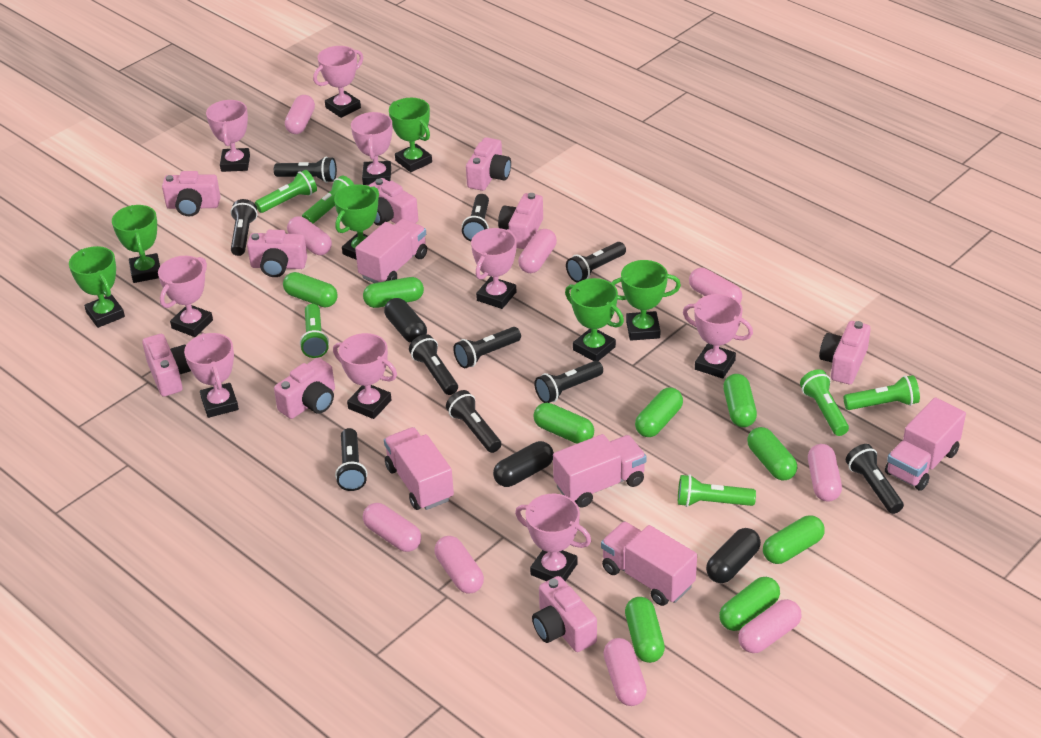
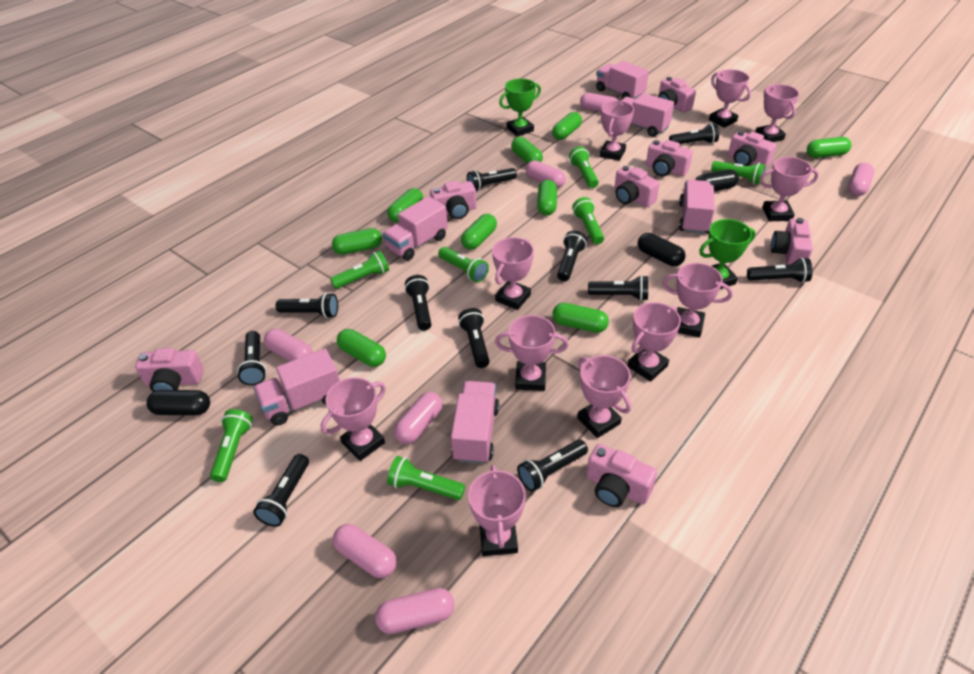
black flashlight: 10 -> 11
green flashlight: 6 -> 7
green trophy: 6 -> 2
pink camera: 9 -> 8
pink capsule: 9 -> 7
pink trophy: 9 -> 11
pink truck: 5 -> 6

